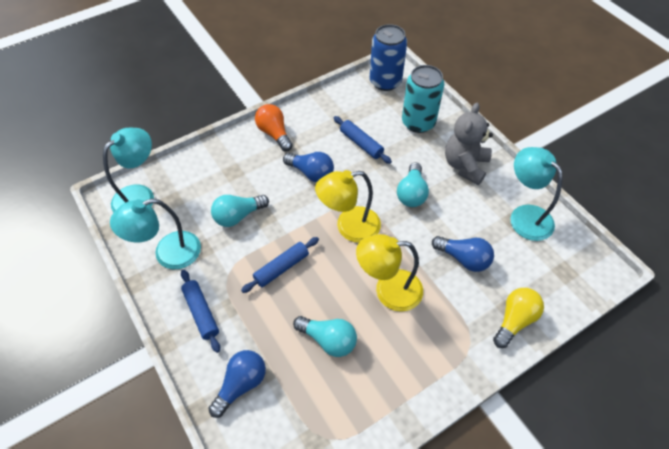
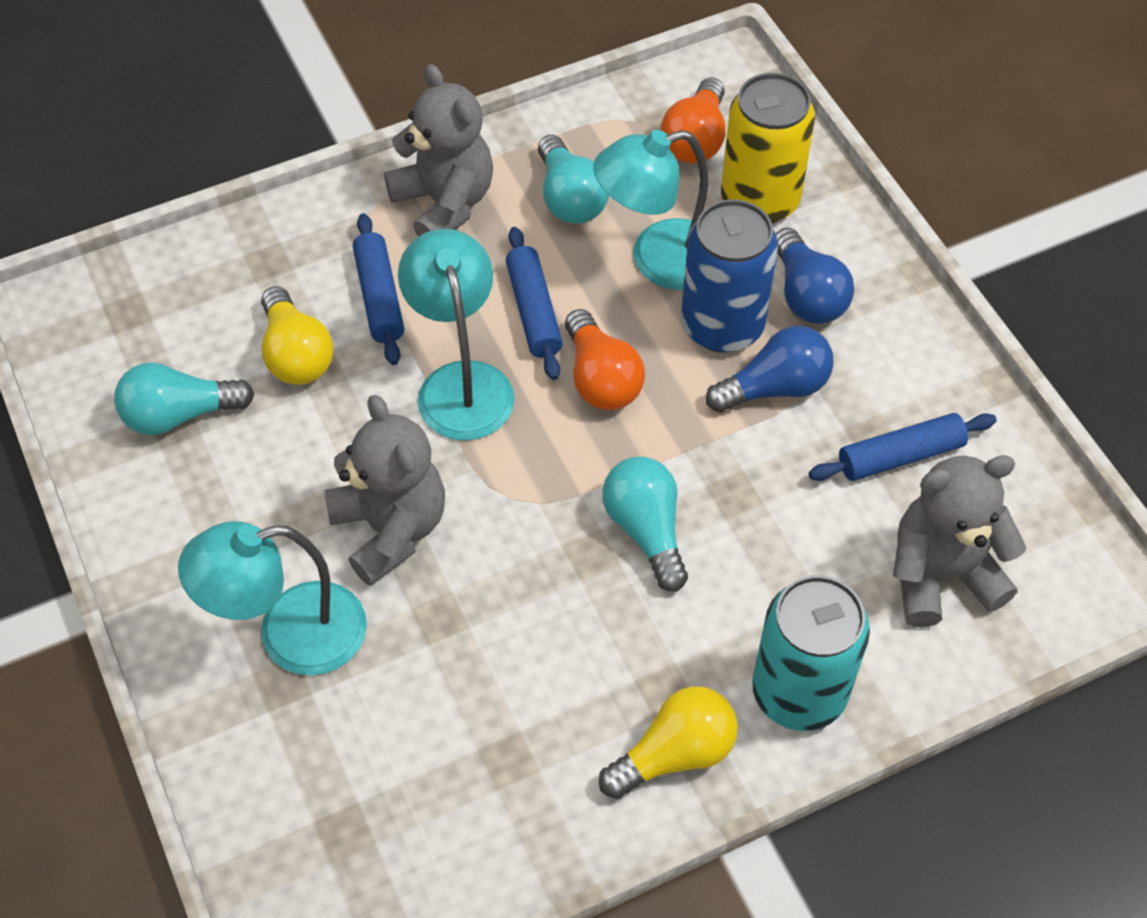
blue light bulb: 3 -> 2
grey teddy bear: 1 -> 3
orange light bulb: 1 -> 2
yellow can: 0 -> 1
yellow lamp: 2 -> 0
yellow light bulb: 1 -> 2

